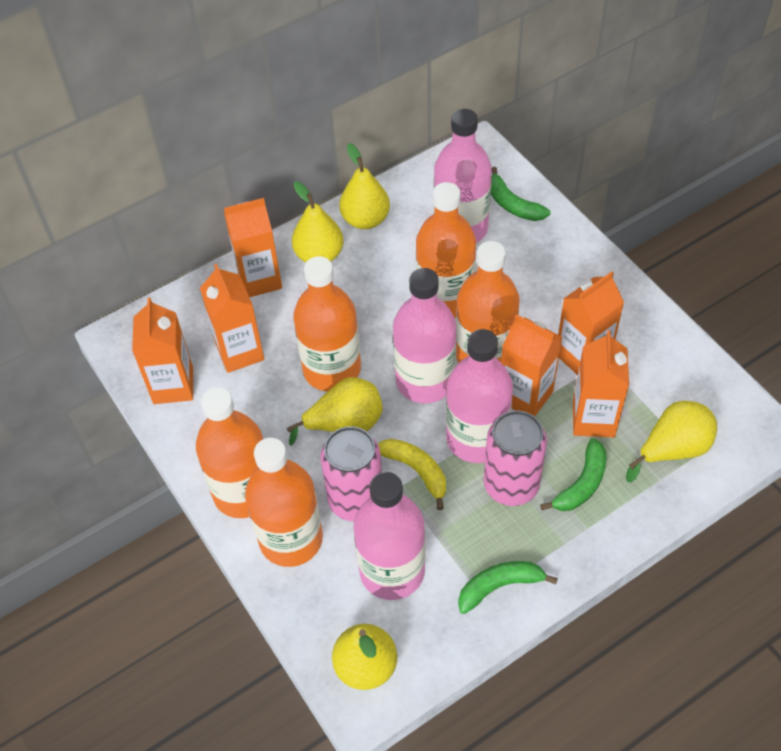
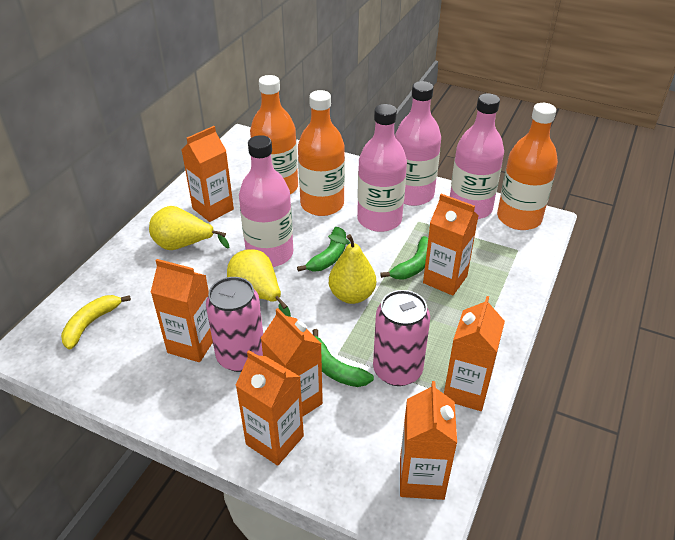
orange bottle: 5 -> 3
orange carton: 6 -> 7
yellow pear: 5 -> 3

